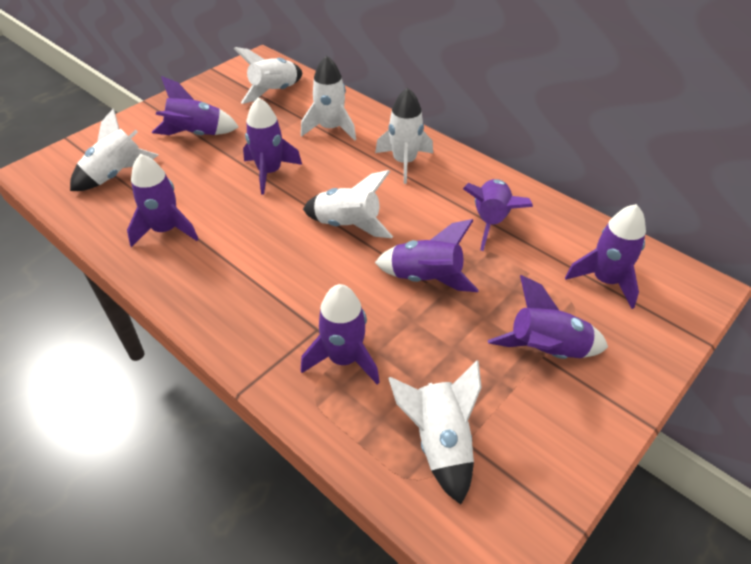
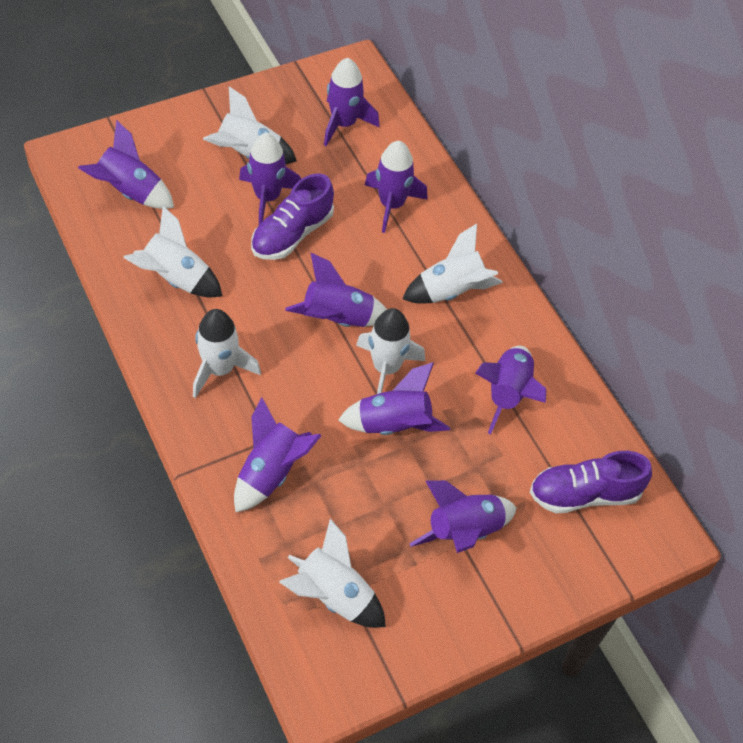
purple rocket: 8 -> 9
purple shoe: 0 -> 2

